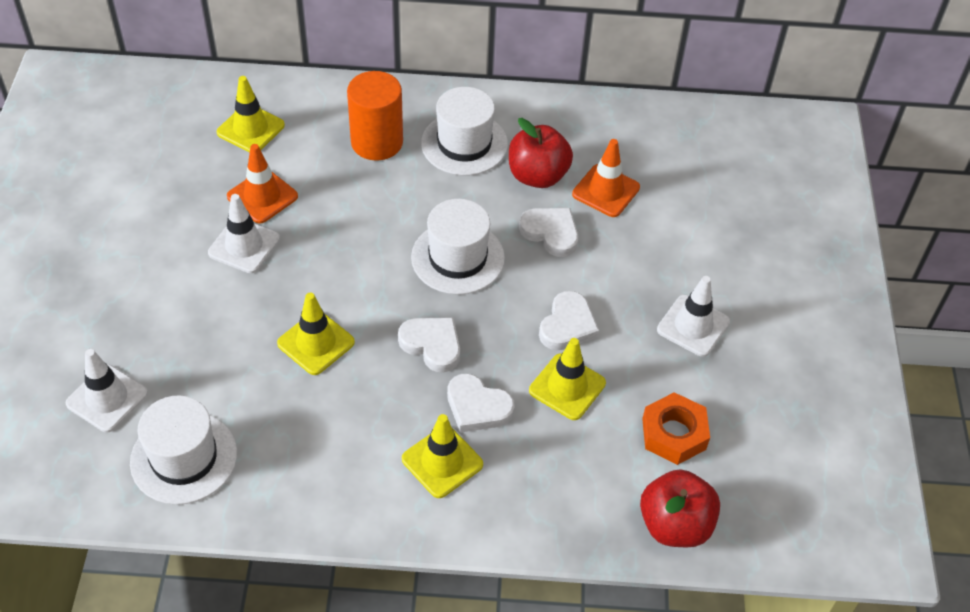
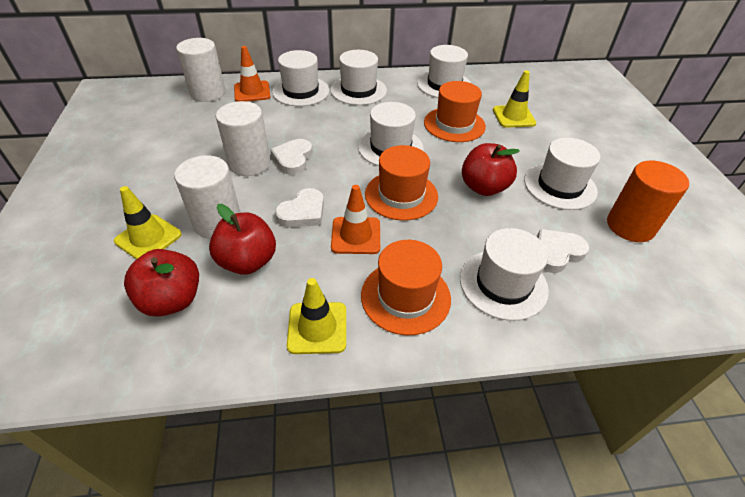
orange hat: 0 -> 3
orange nut: 1 -> 0
red apple: 2 -> 3
white cylinder: 0 -> 3
white hat: 3 -> 6
white heart: 4 -> 3
white traffic cone: 3 -> 0
yellow traffic cone: 4 -> 3

